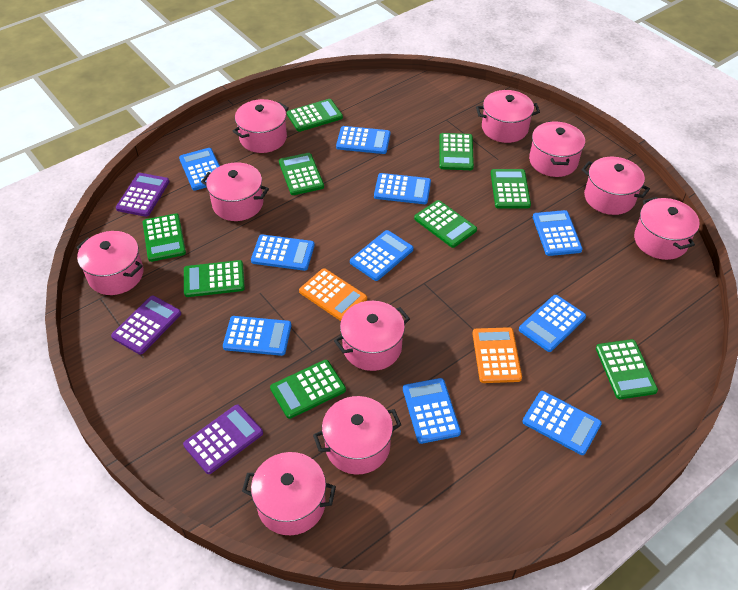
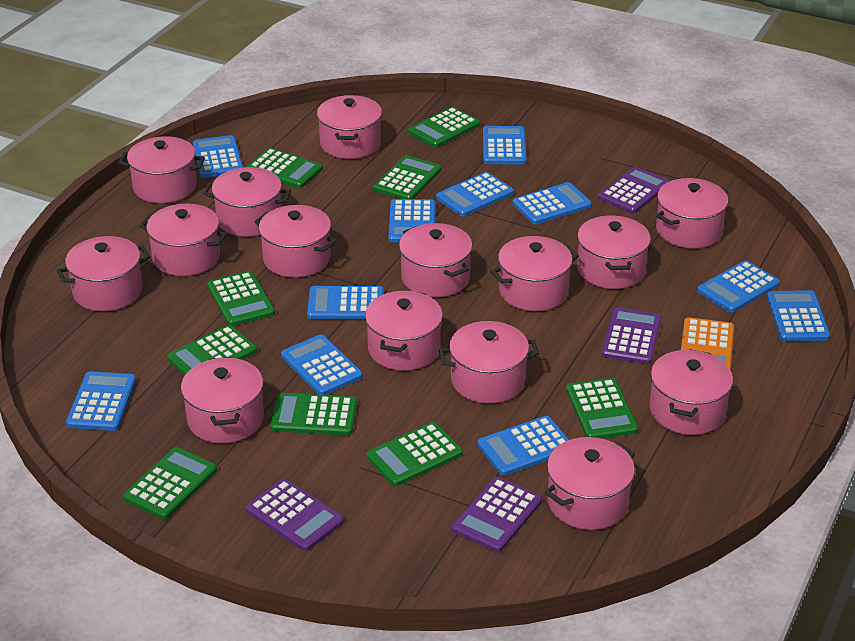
blue calculator: 10 -> 11
orange calculator: 2 -> 1
pink pot: 10 -> 15
purple calculator: 3 -> 4

